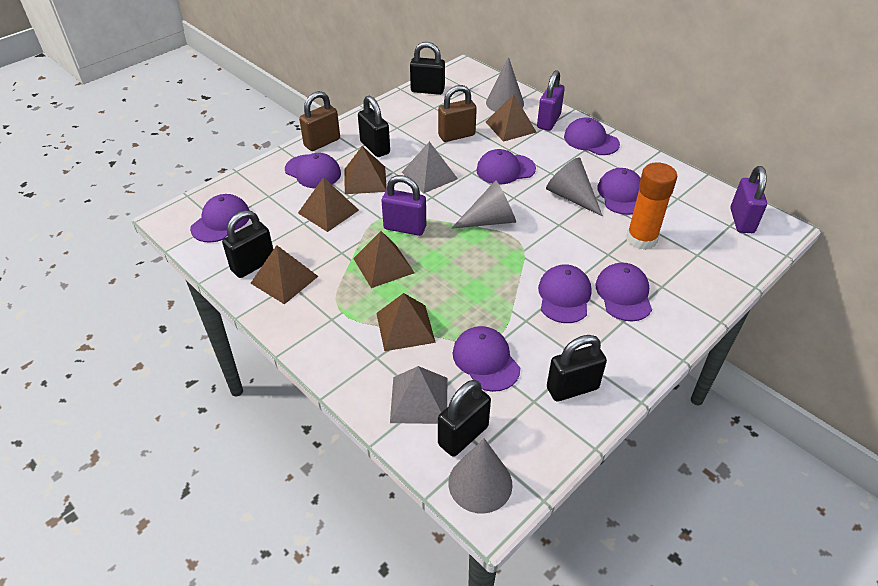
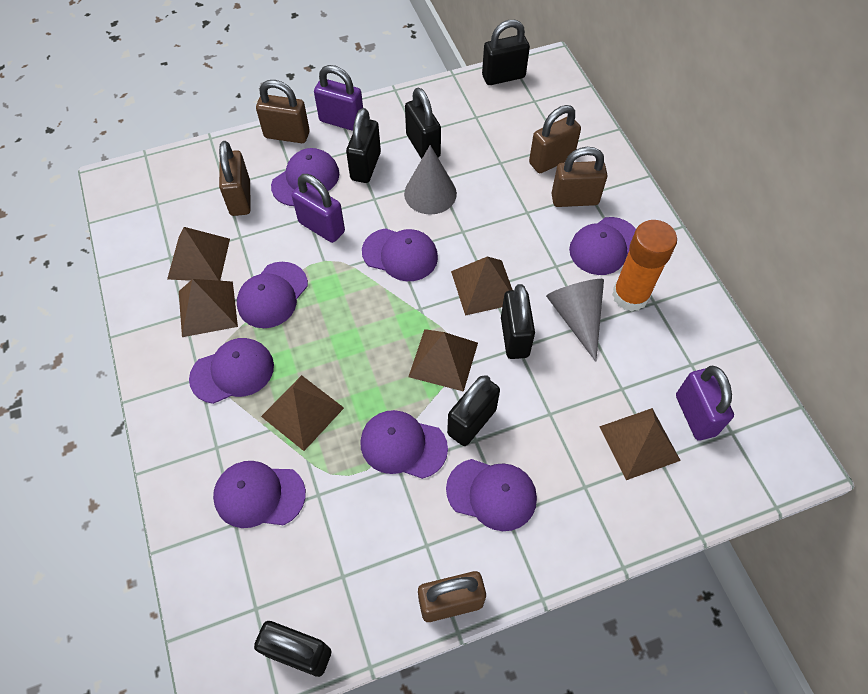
black padlock: 5 -> 6
brown padlock: 2 -> 5
grey cone: 4 -> 2
grey pyramid: 2 -> 0

